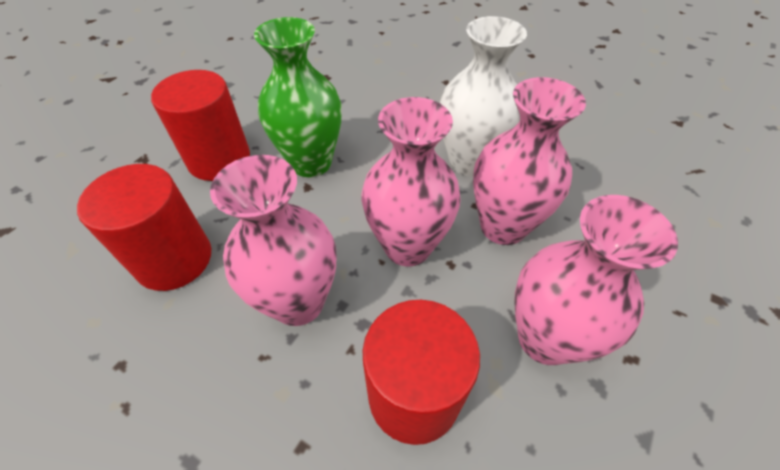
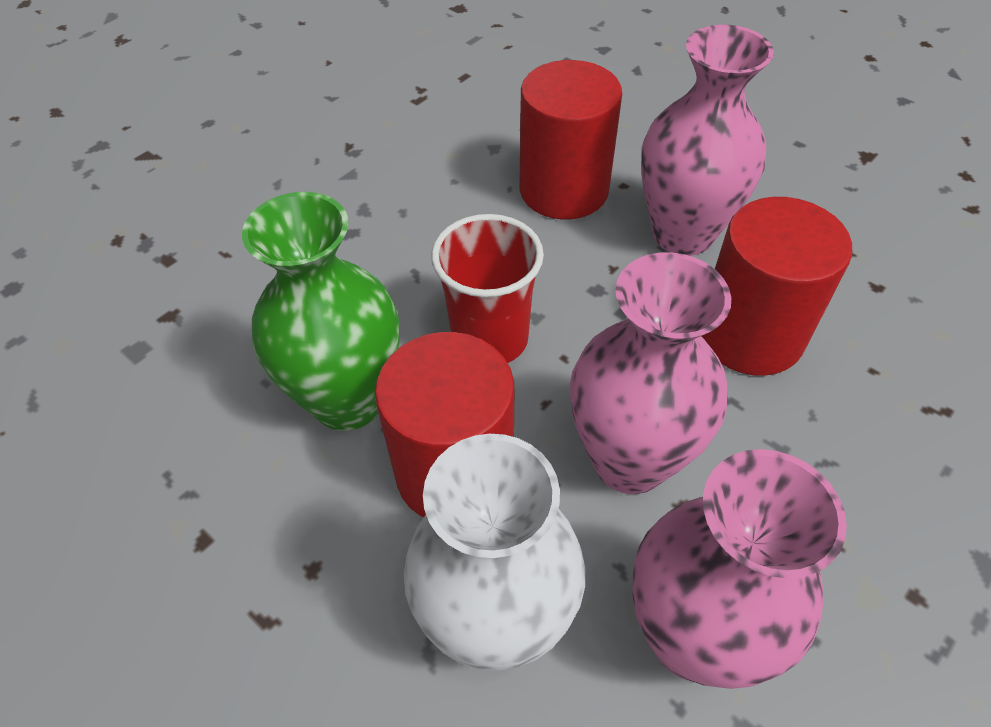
pink vase: 4 -> 3
red cup: 0 -> 1

